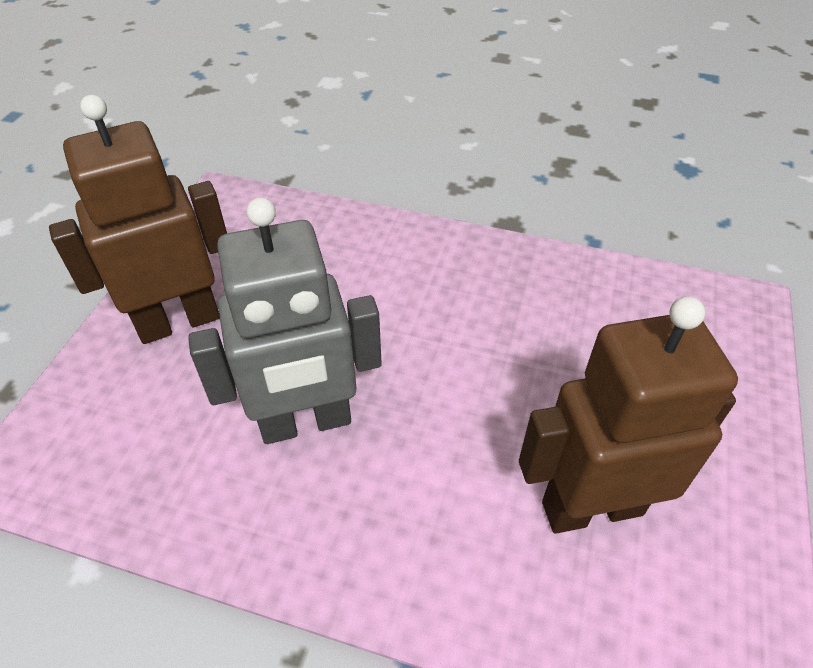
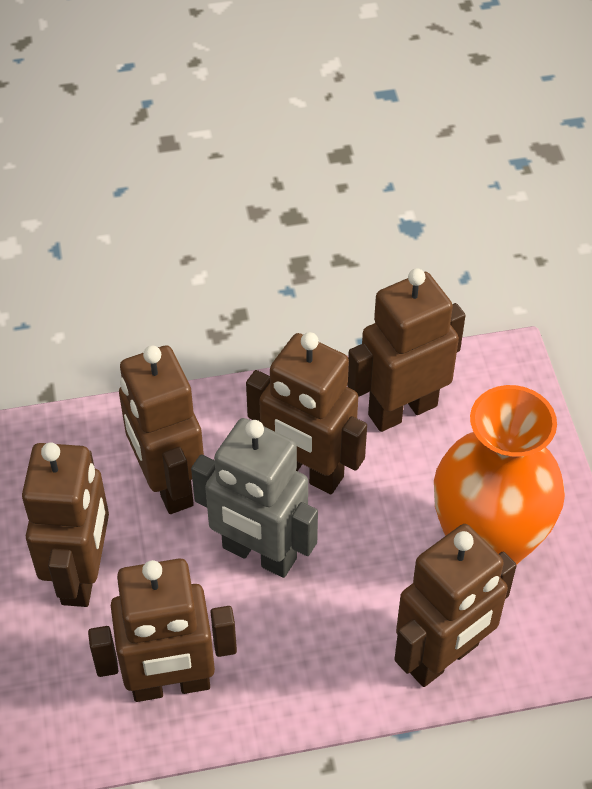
brown robot: 2 -> 6
orange vase: 0 -> 1

